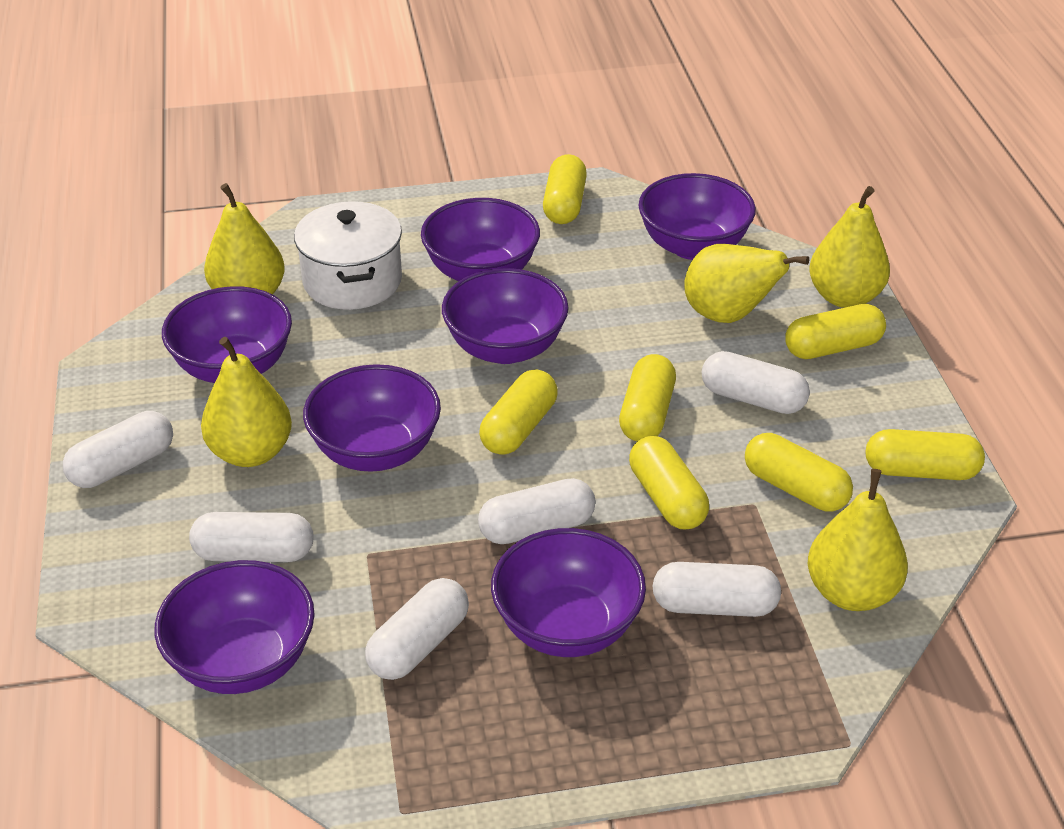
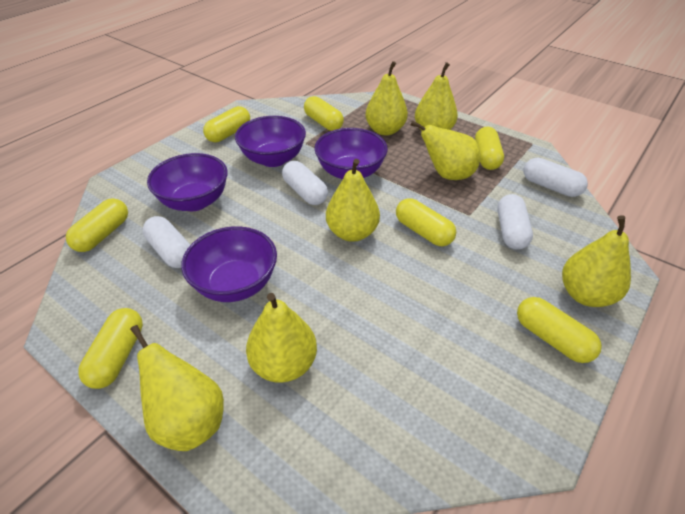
purple bowl: 7 -> 4
white capsule: 6 -> 4
white pot: 1 -> 0
yellow pear: 5 -> 7

